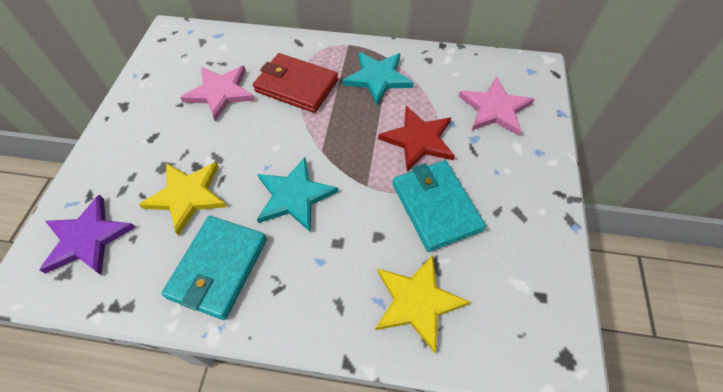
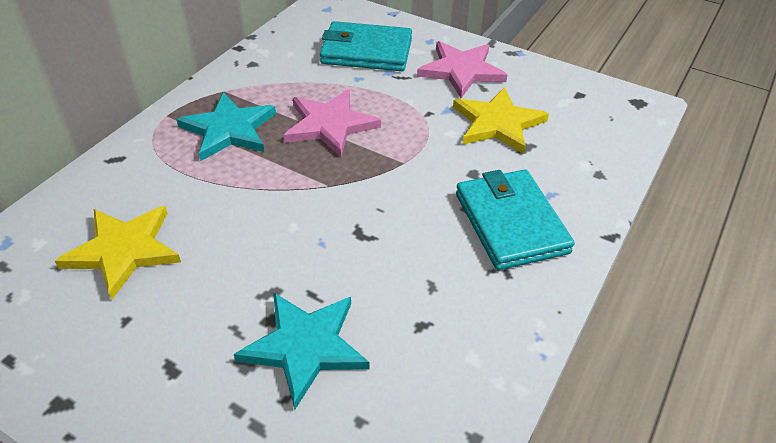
purple star: 1 -> 0
red star: 1 -> 0
red wallet: 1 -> 0

